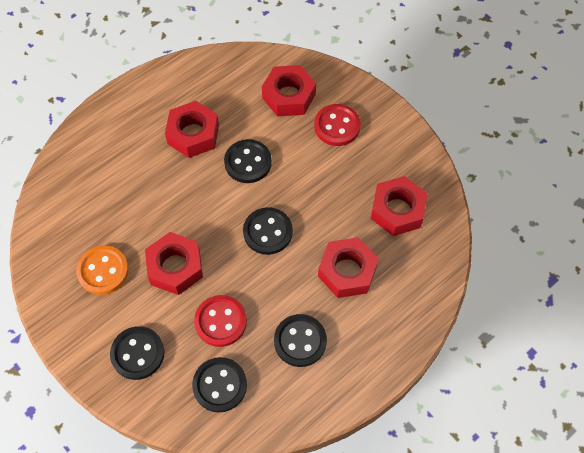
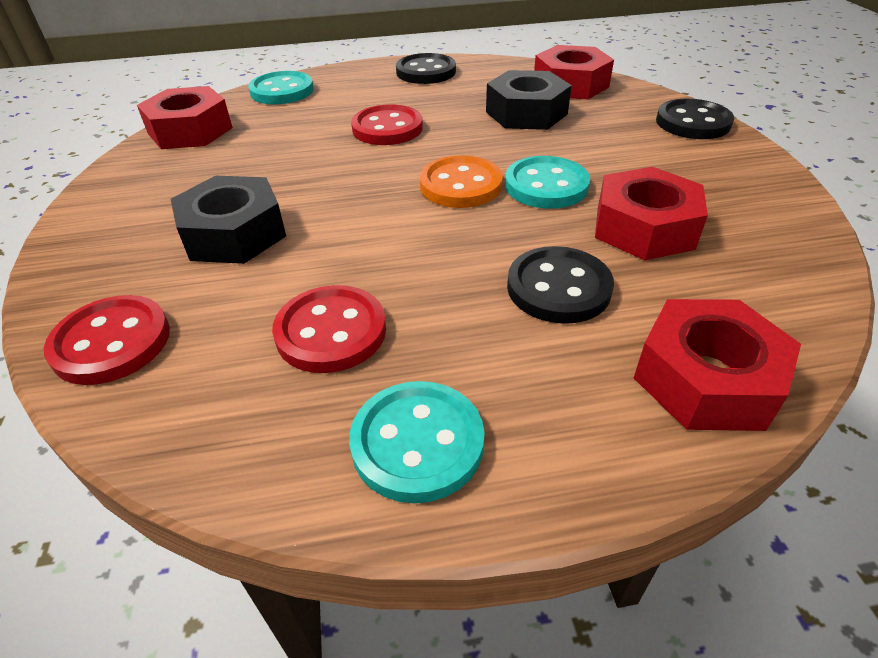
black button: 5 -> 3
black nut: 0 -> 2
red button: 2 -> 3
red nut: 5 -> 4
turquoise button: 0 -> 3

